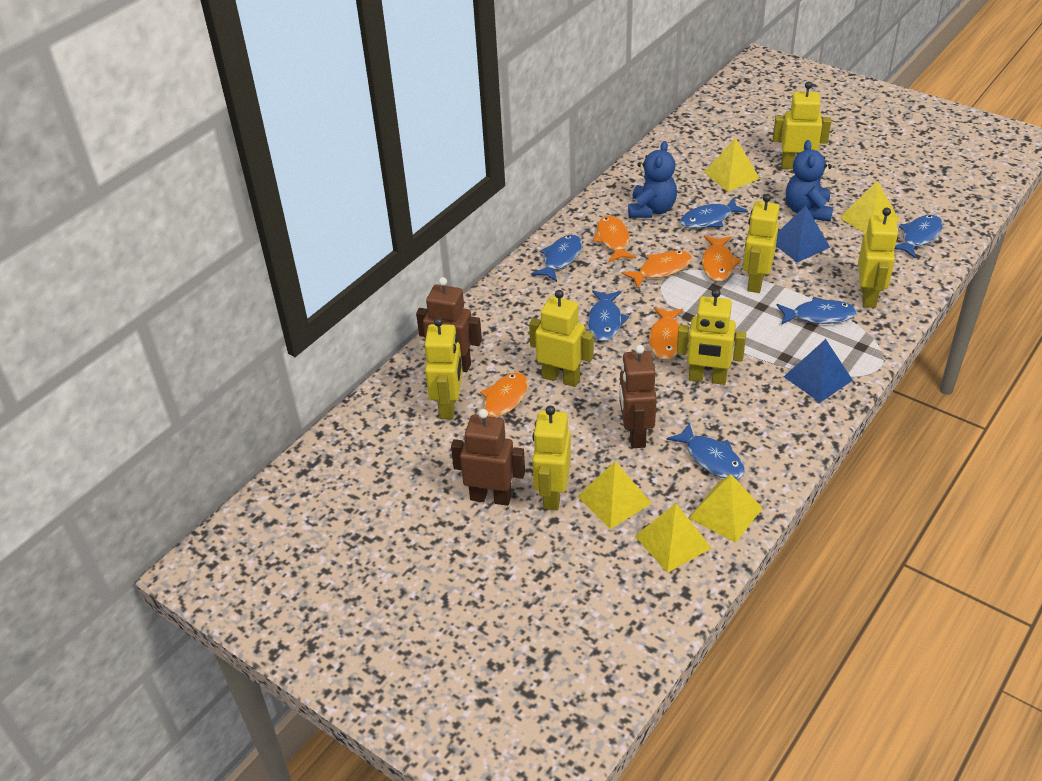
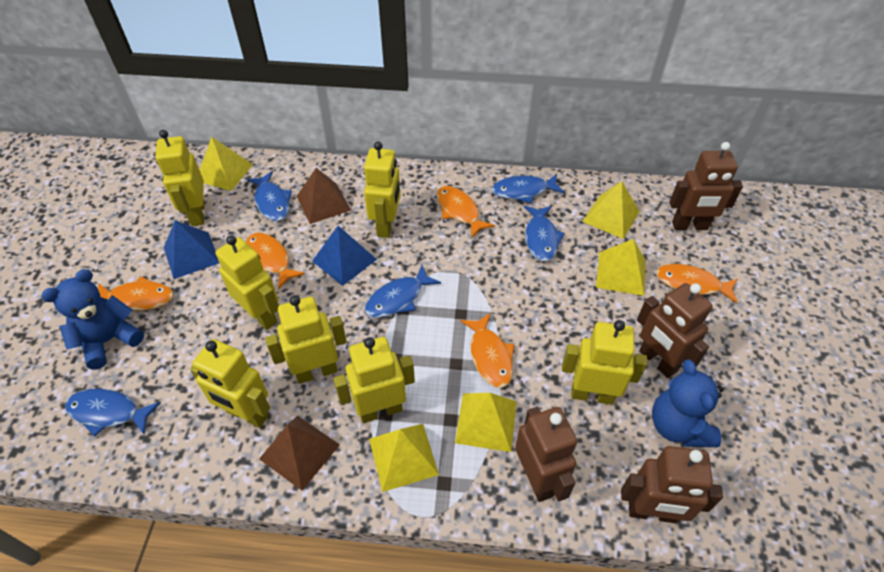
blue fish: 6 -> 5
brown pyramid: 0 -> 2
brown robot: 3 -> 4

